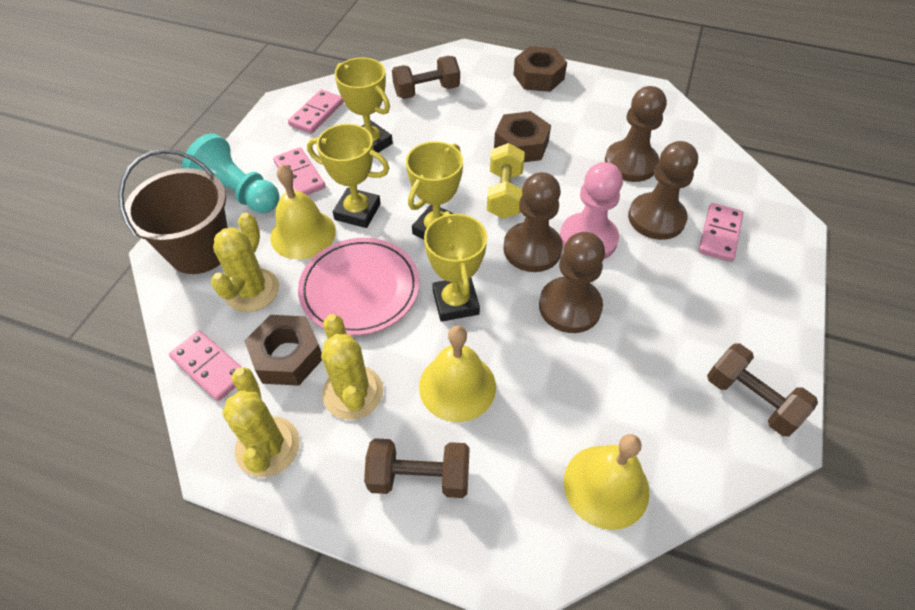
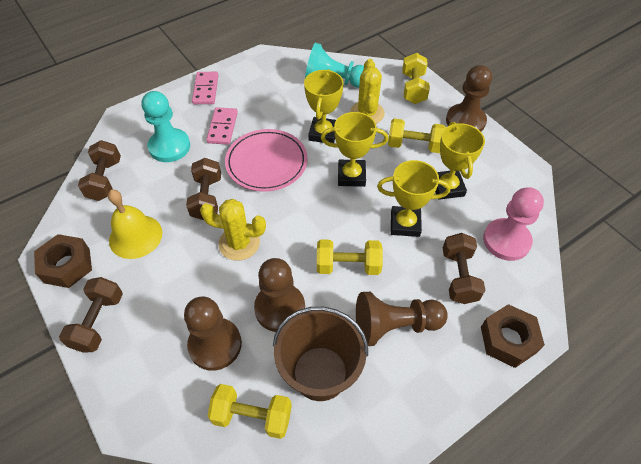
brown dumbbell: 3 -> 4
brown nut: 3 -> 2
pink domino: 4 -> 2
turquoise pawn: 1 -> 2
yellow bell: 3 -> 1
yellow cactus: 3 -> 2
yellow dumbbell: 1 -> 4

